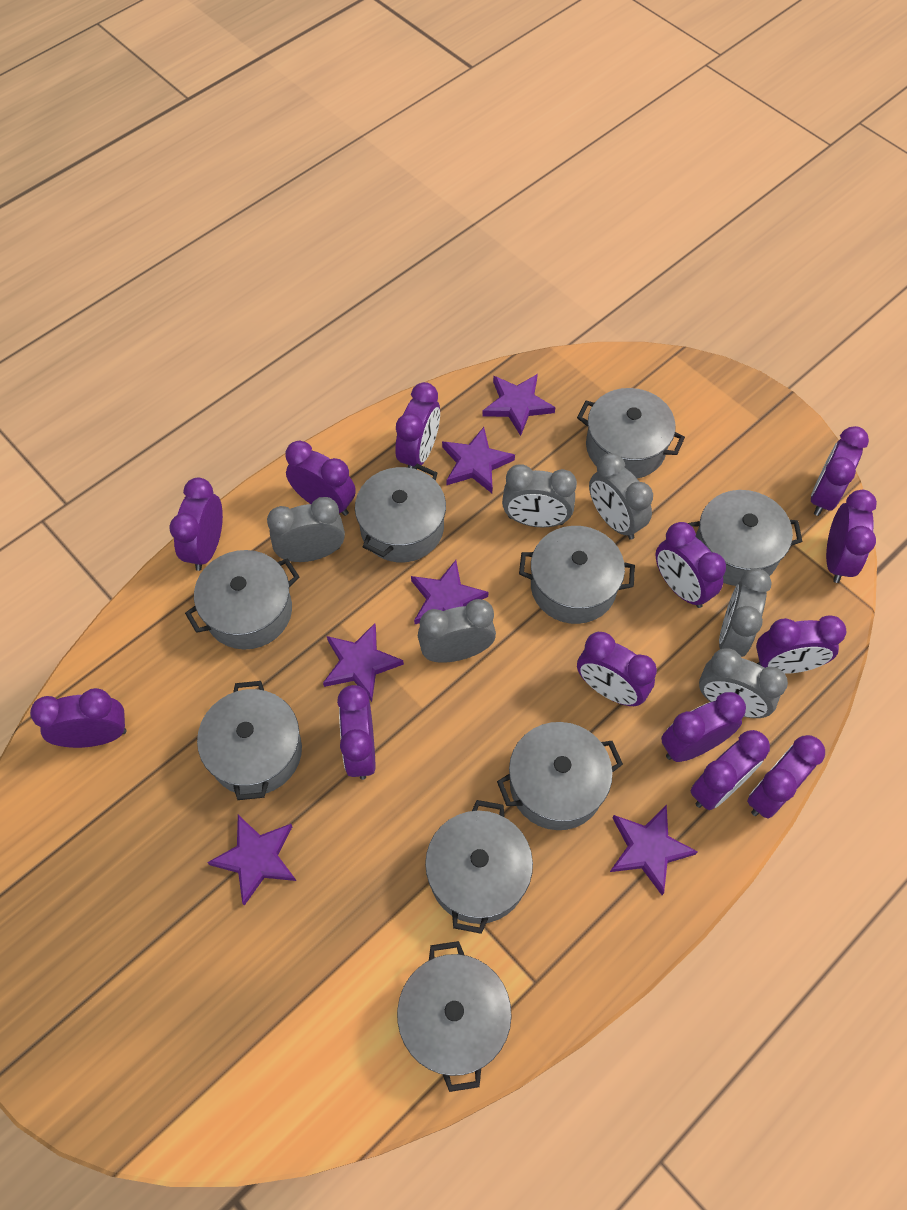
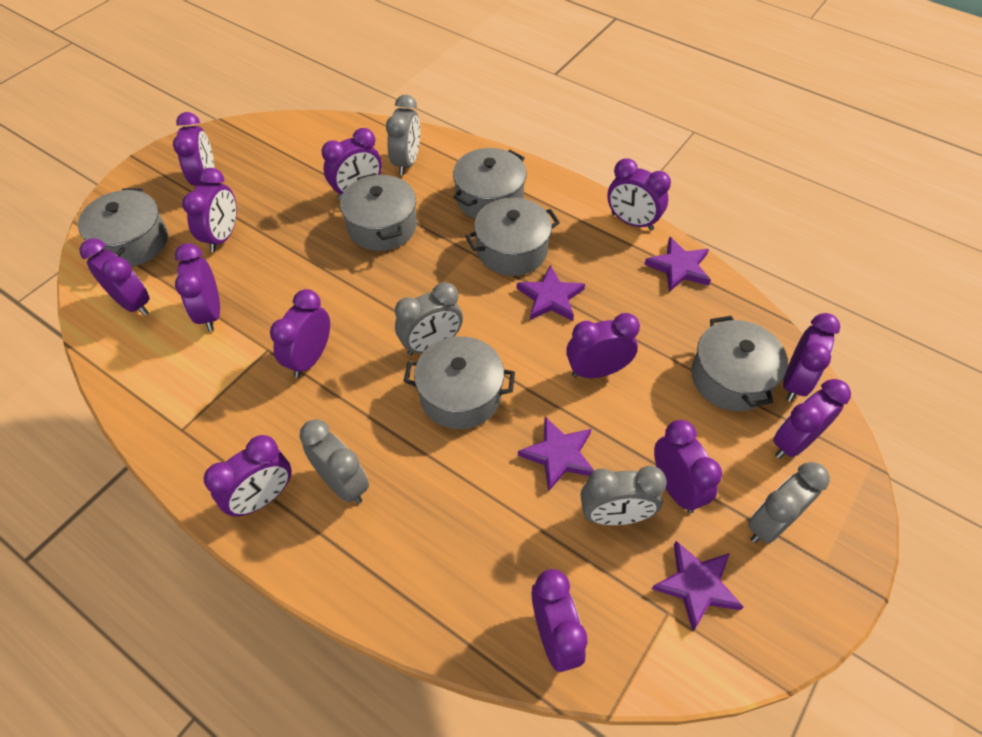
grey clock: 6 -> 5
grey pot: 9 -> 6
purple star: 6 -> 4

